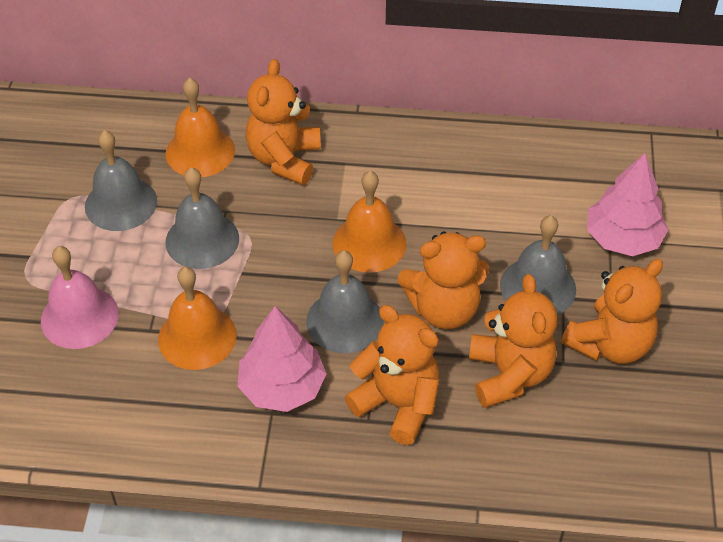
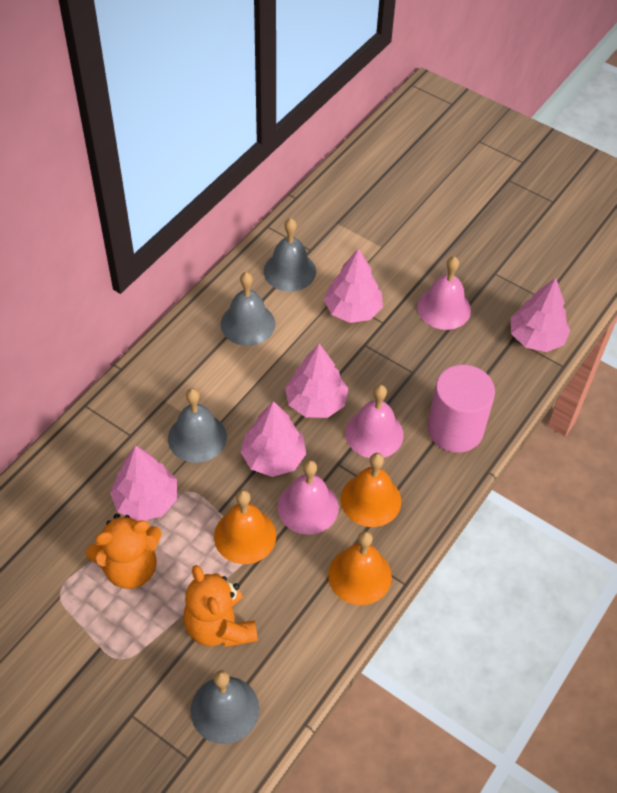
orange teddy bear: 5 -> 2
pink bell: 1 -> 3
pink cylinder: 0 -> 1
pink tree: 2 -> 5

